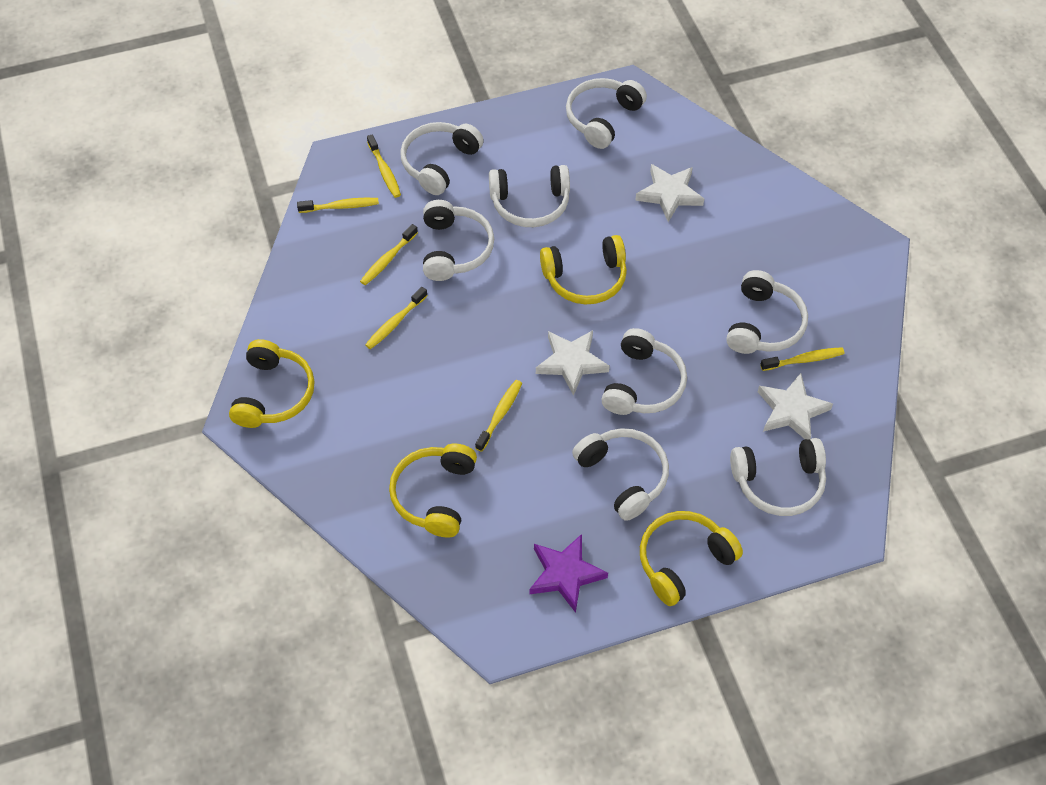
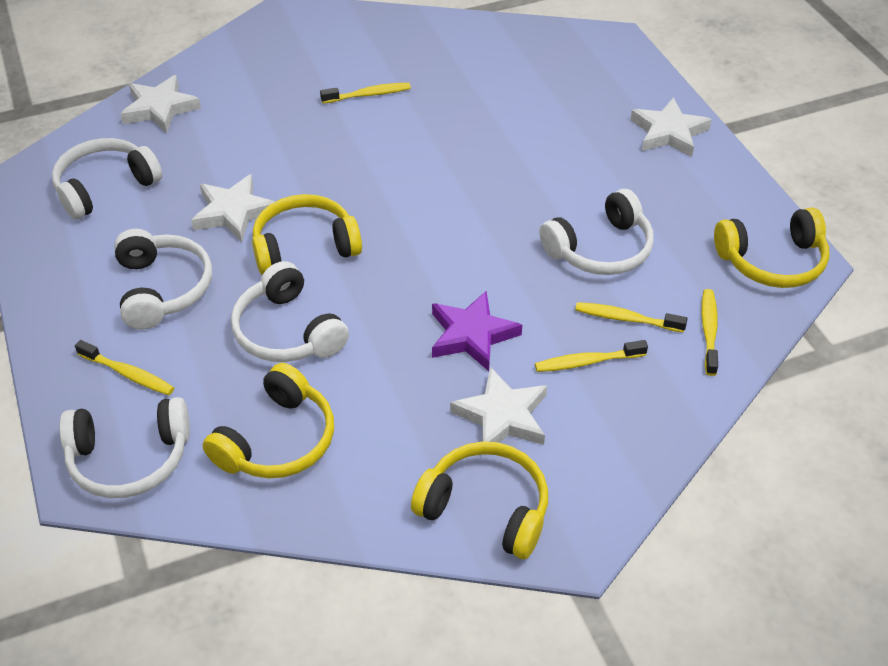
white headphones: 8 -> 5
white star: 3 -> 4
yellow toothbrush: 6 -> 5

